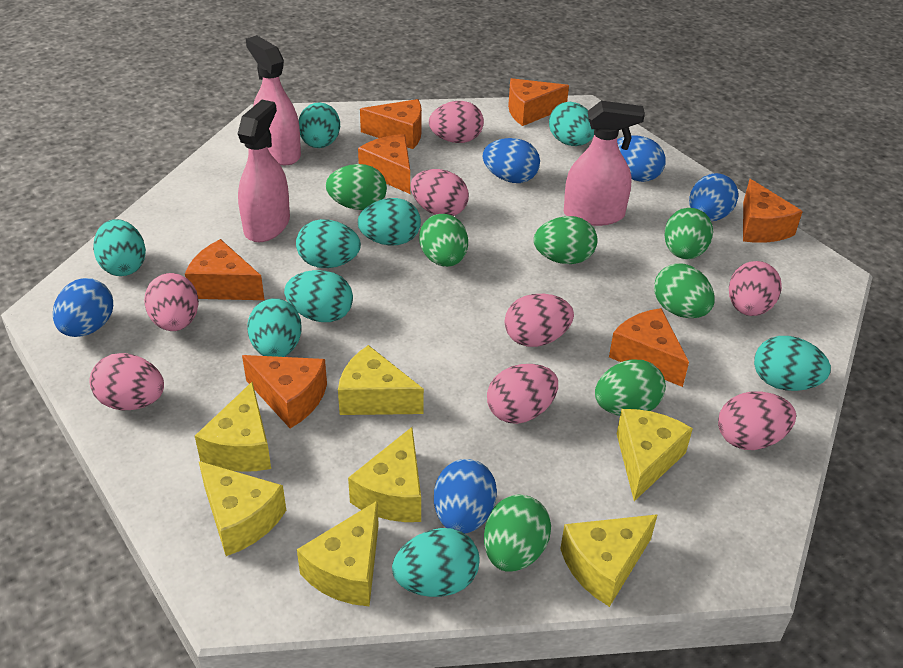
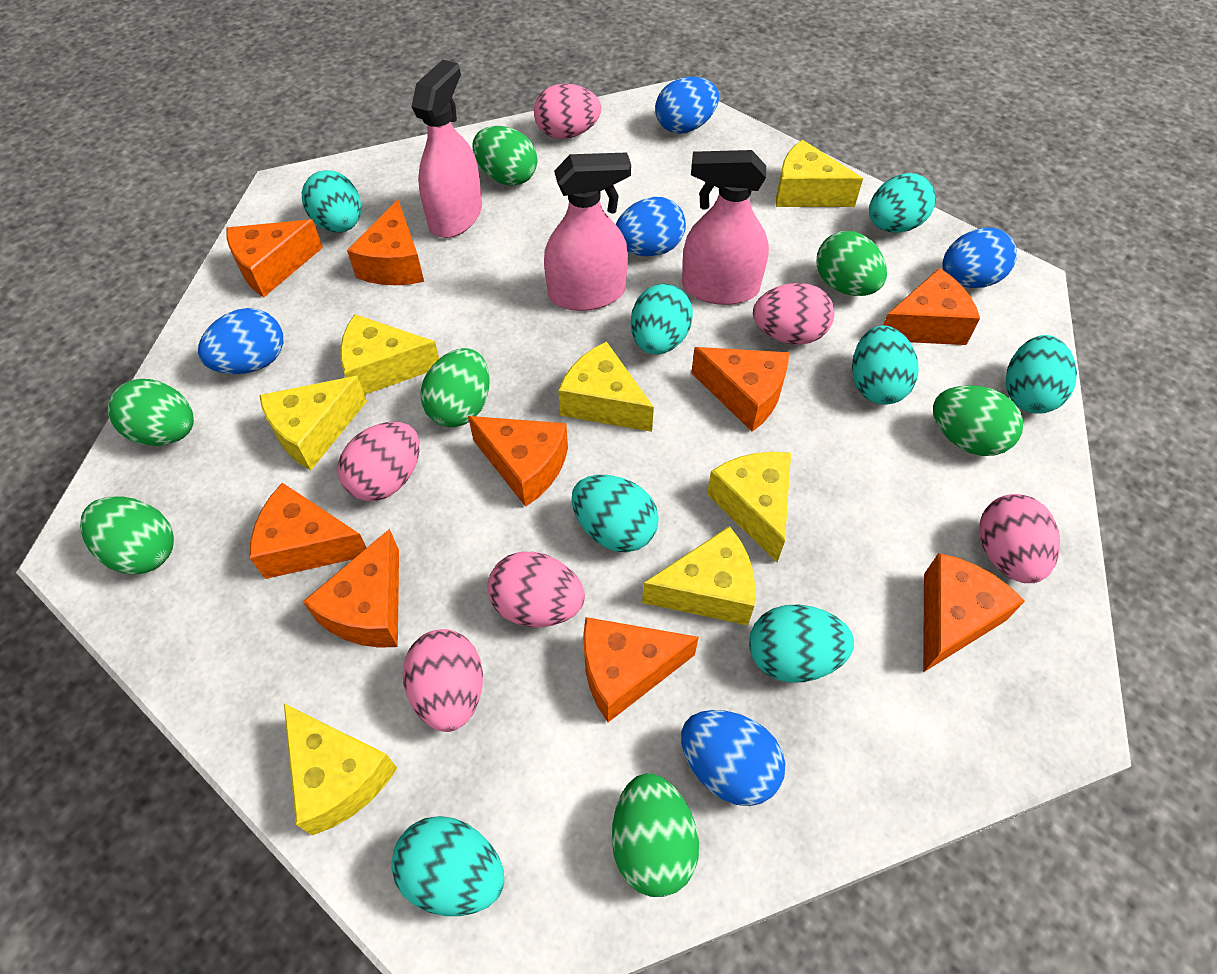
orange cheese: 7 -> 9
pink egg: 8 -> 6
turquoise egg: 9 -> 8

